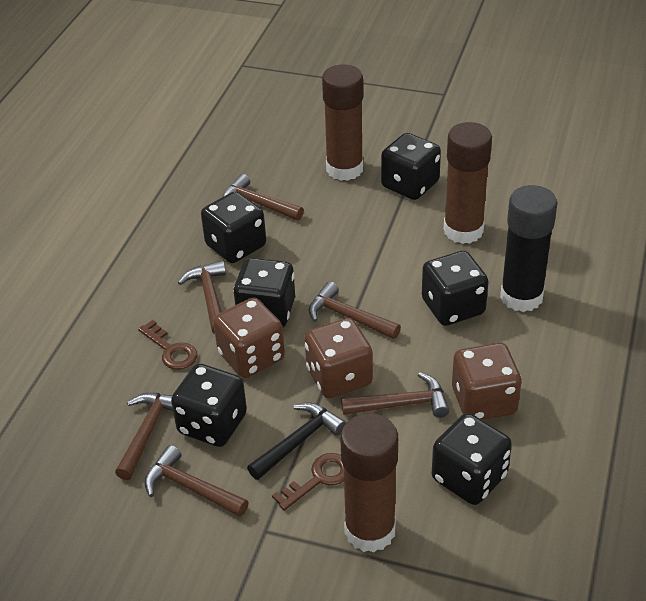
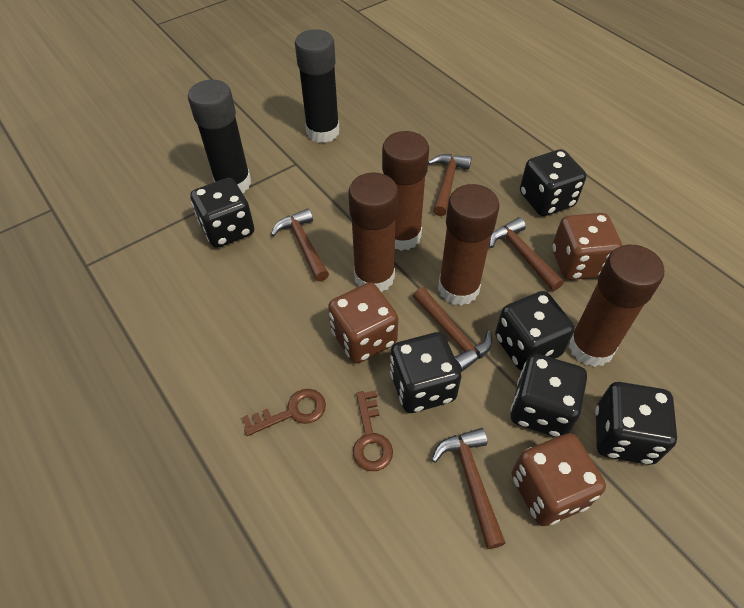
black glue stick: 1 -> 2
black hammer: 1 -> 0
brown glue stick: 3 -> 4
brown hammer: 6 -> 5

